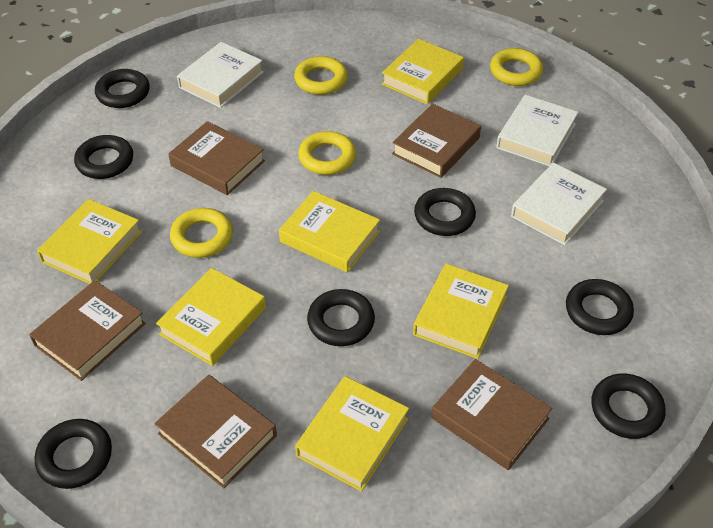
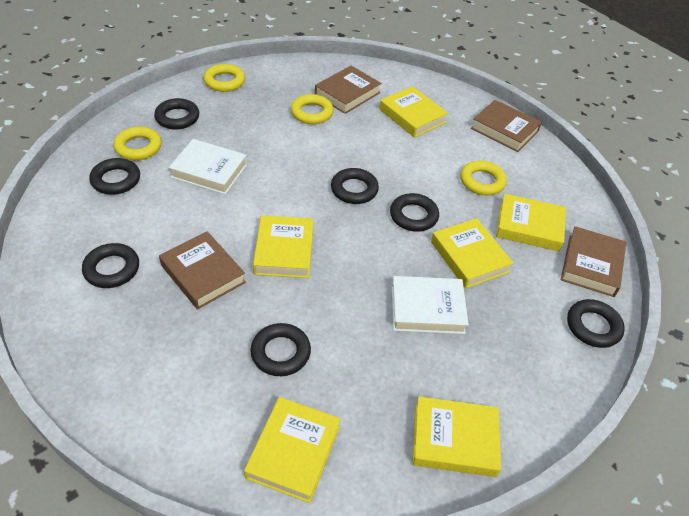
brown book: 5 -> 4
white book: 3 -> 2

